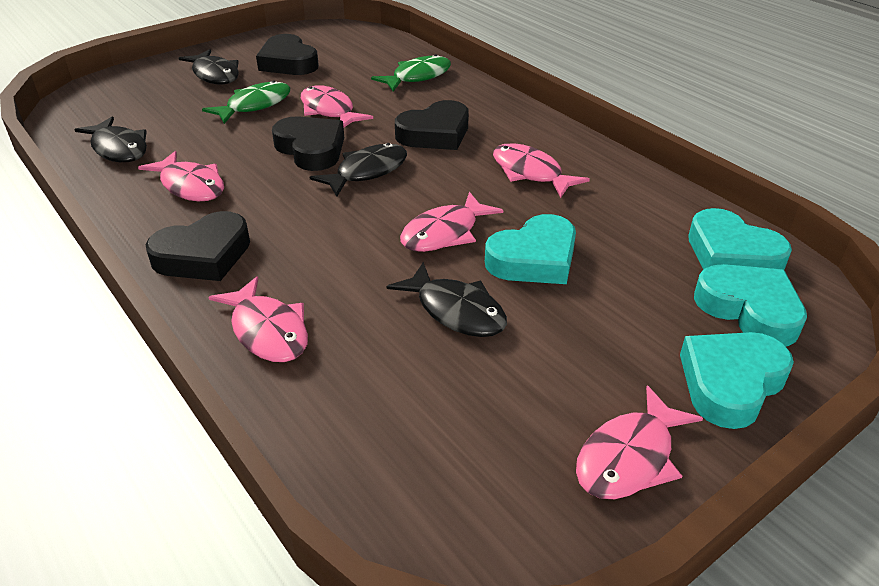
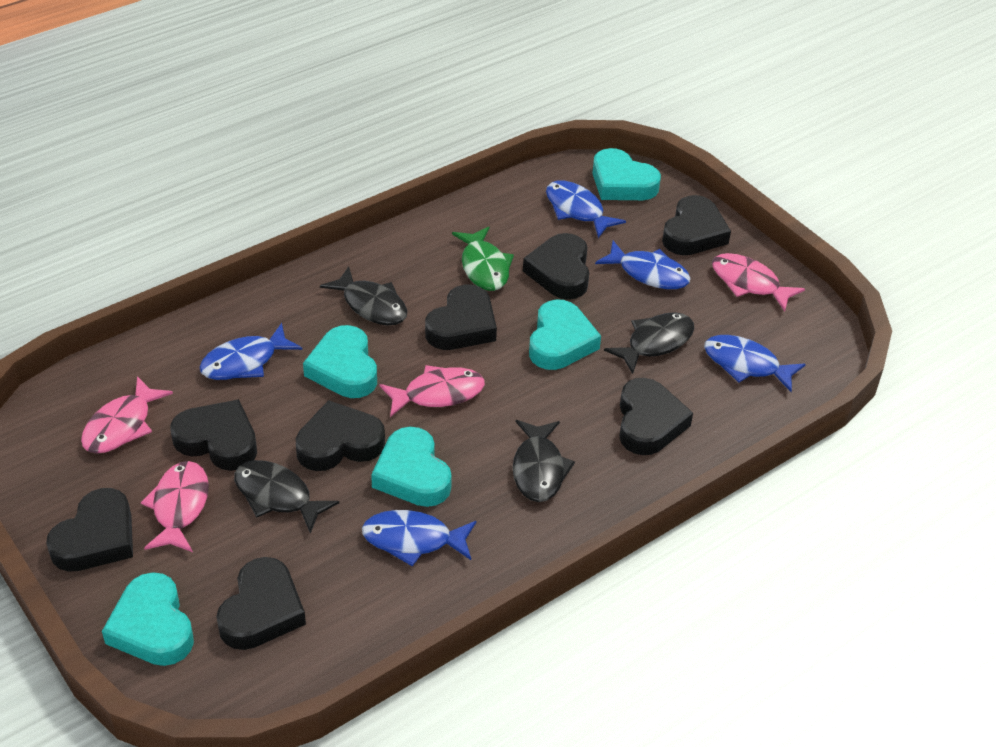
black heart: 4 -> 8
blue fish: 0 -> 5
green fish: 2 -> 1
pink fish: 6 -> 4
turquoise heart: 4 -> 5

